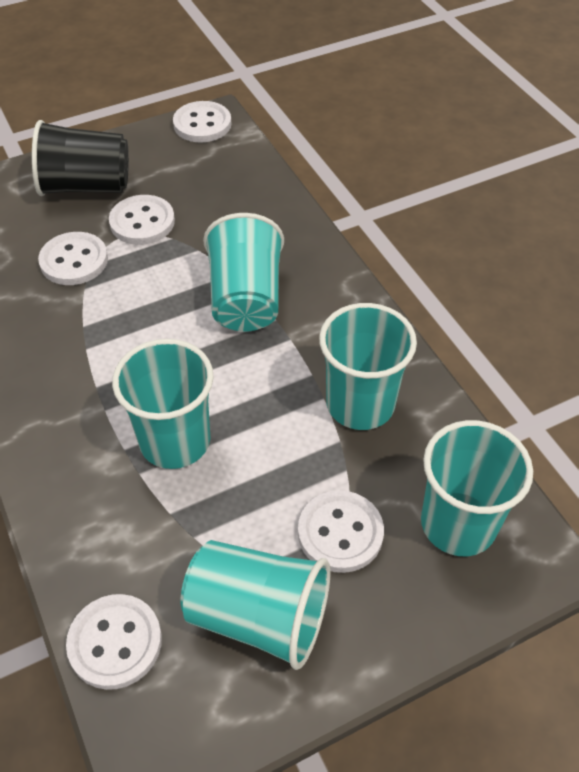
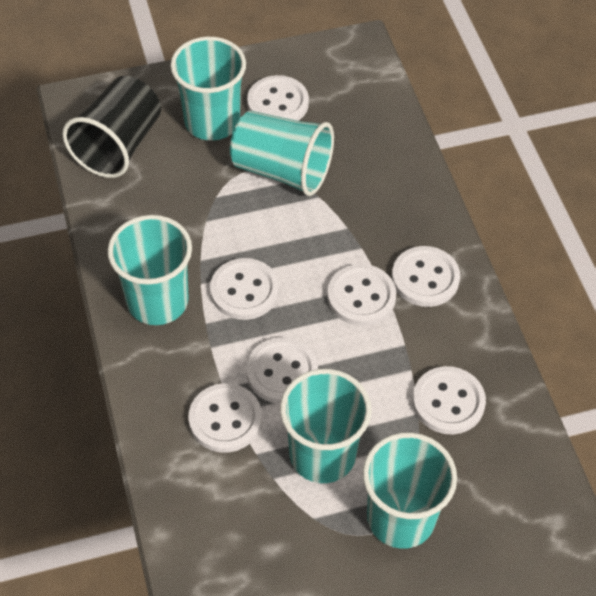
white button: 5 -> 7

